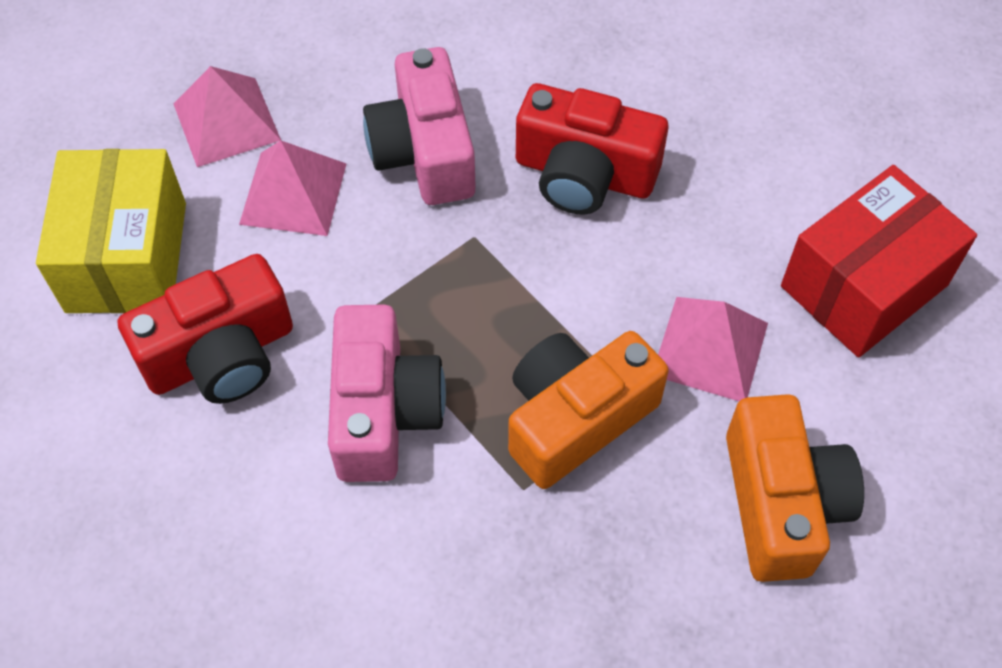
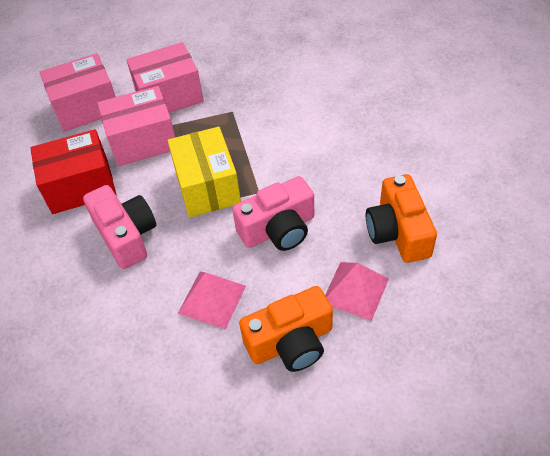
pink box: 0 -> 3
pink pyramid: 3 -> 2
red camera: 2 -> 0

